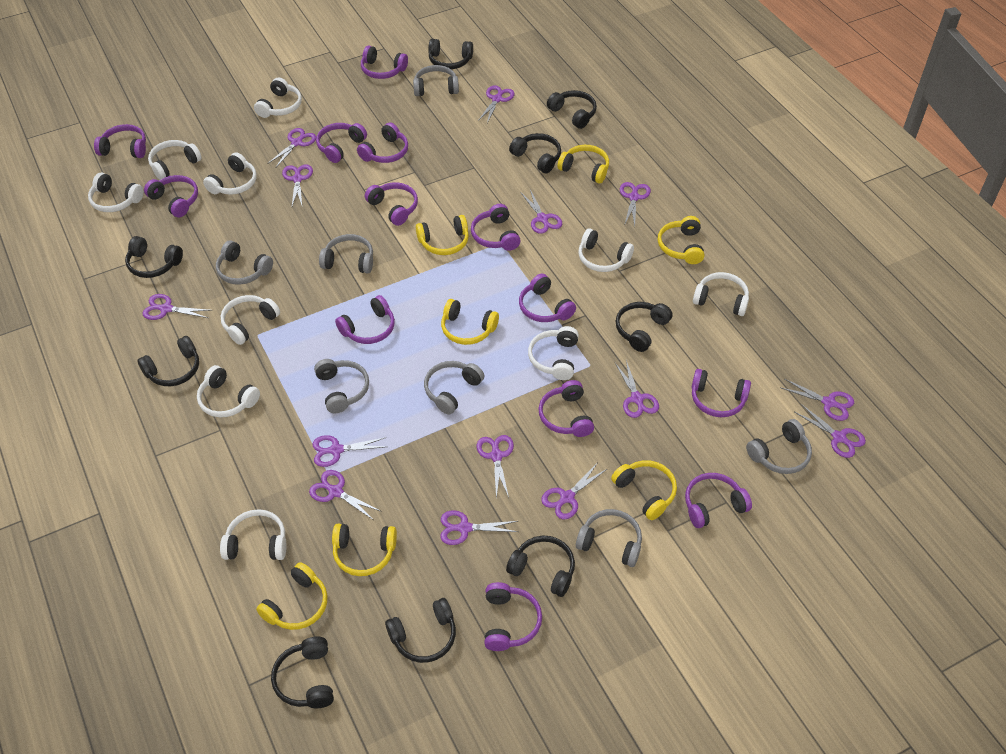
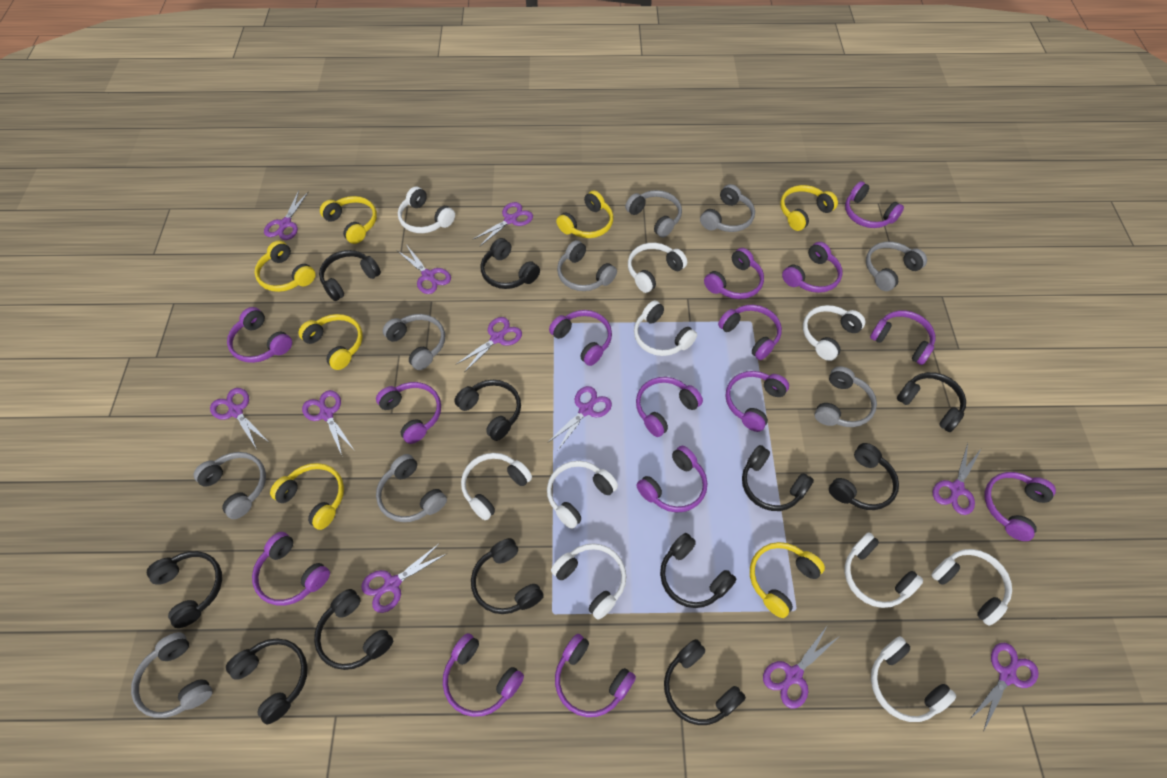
black headphones: 9 -> 12
grey headphones: 7 -> 9
purple headphones: 13 -> 15
purple scissors: 14 -> 11

